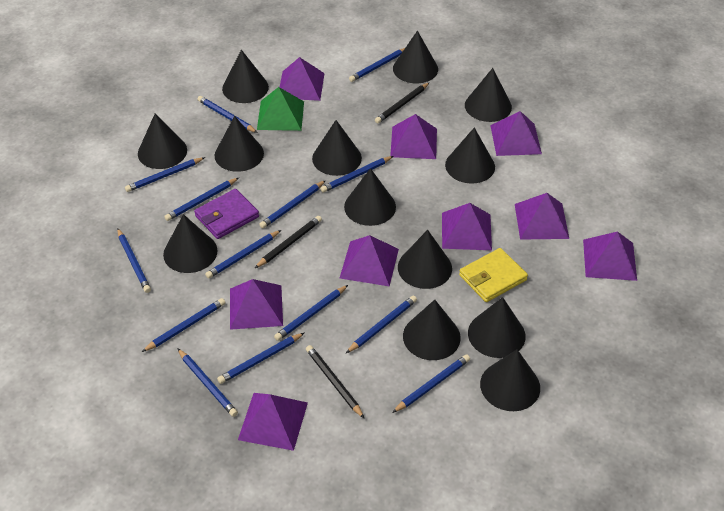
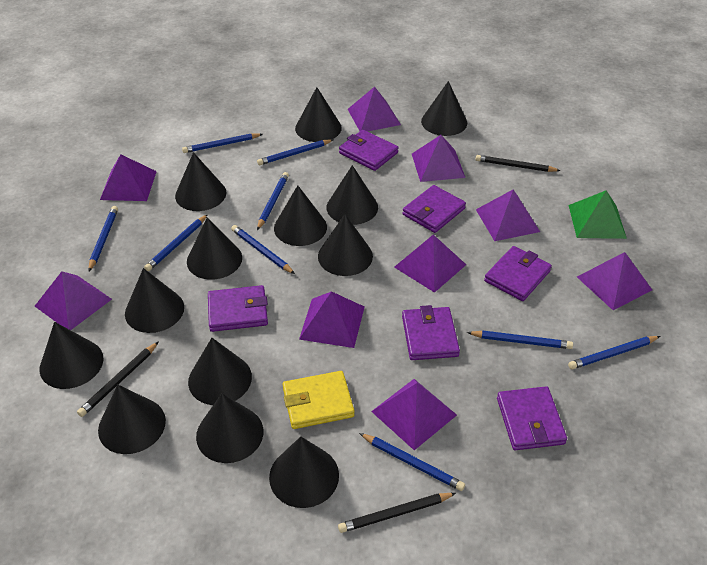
blue pencil: 14 -> 9
purple wallet: 1 -> 6

